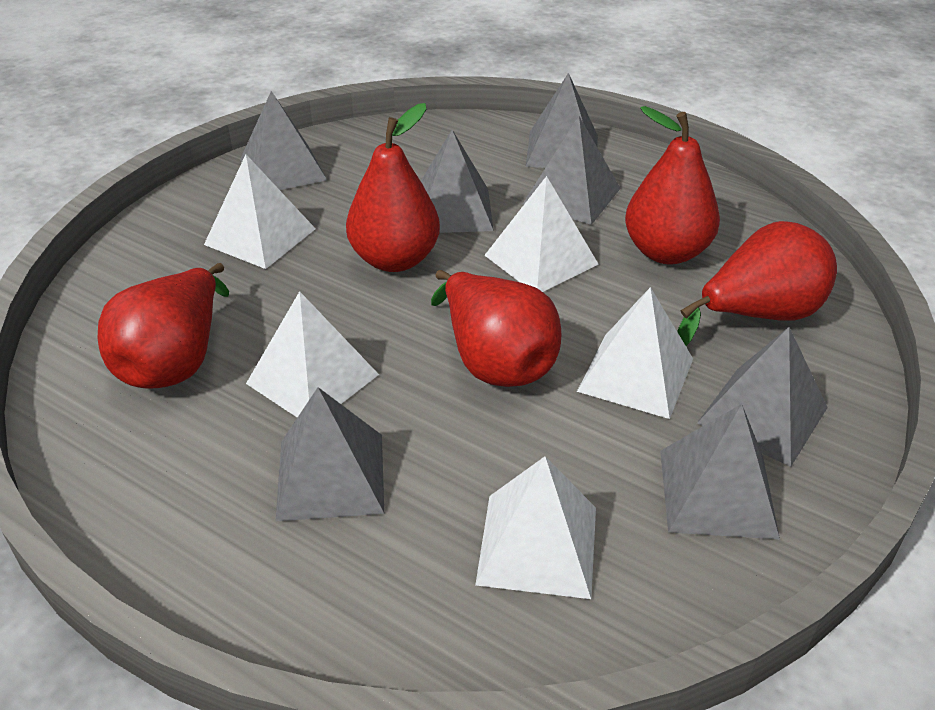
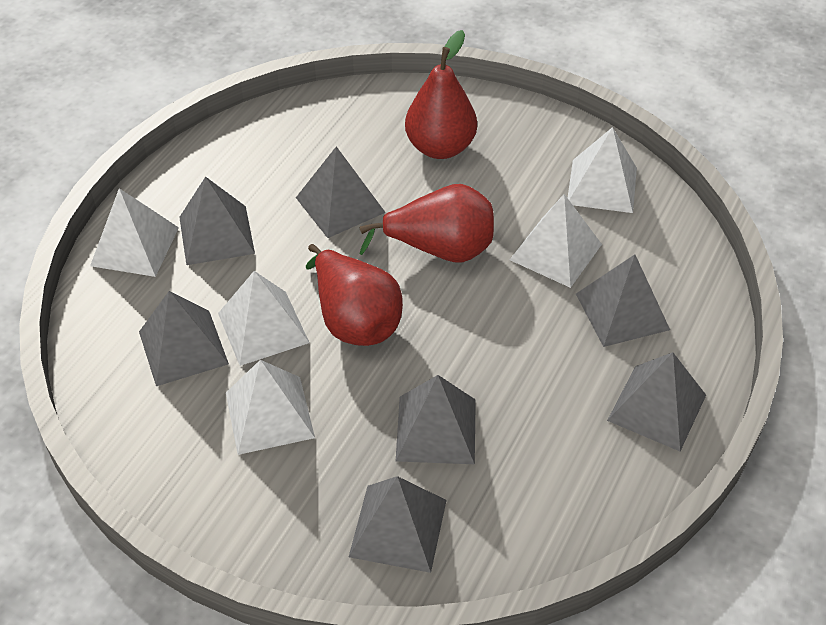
red pear: 5 -> 3

